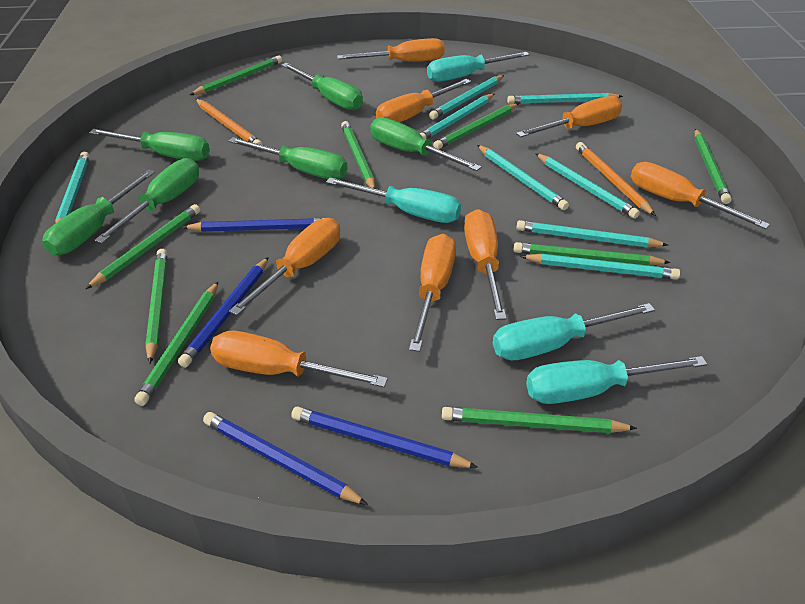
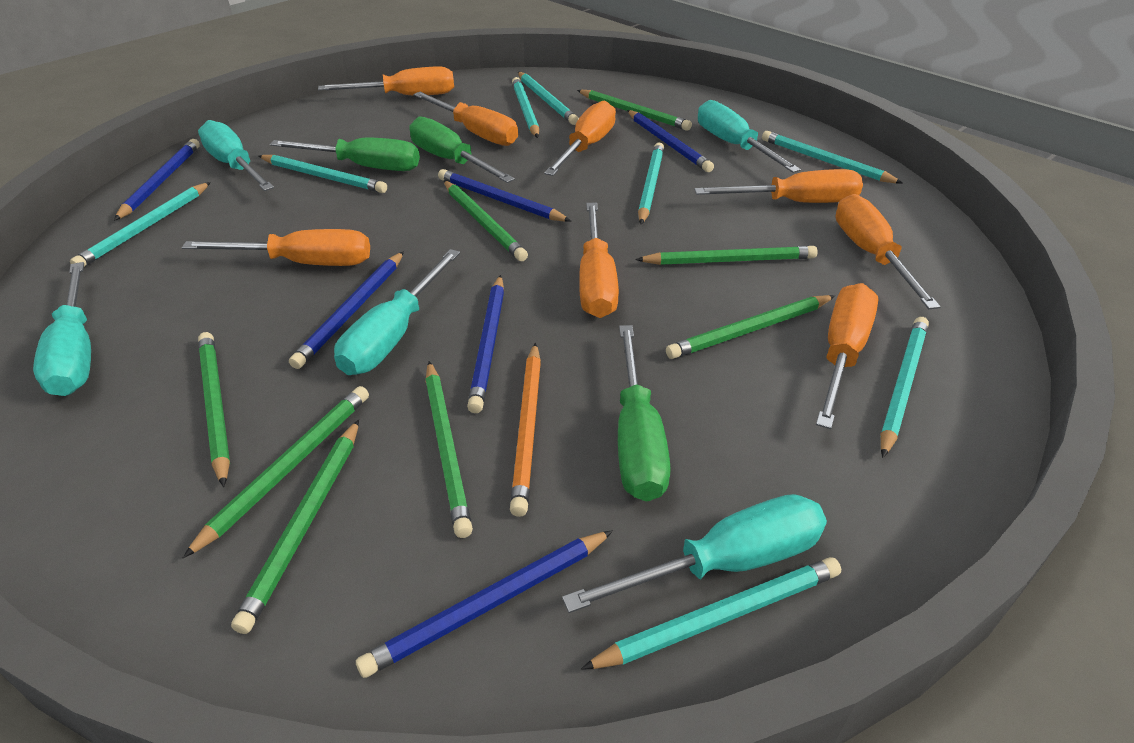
blue pencil: 4 -> 6
green pencil: 9 -> 8
green screwdriver: 6 -> 3
orange pencil: 2 -> 1
turquoise screwdriver: 4 -> 5

